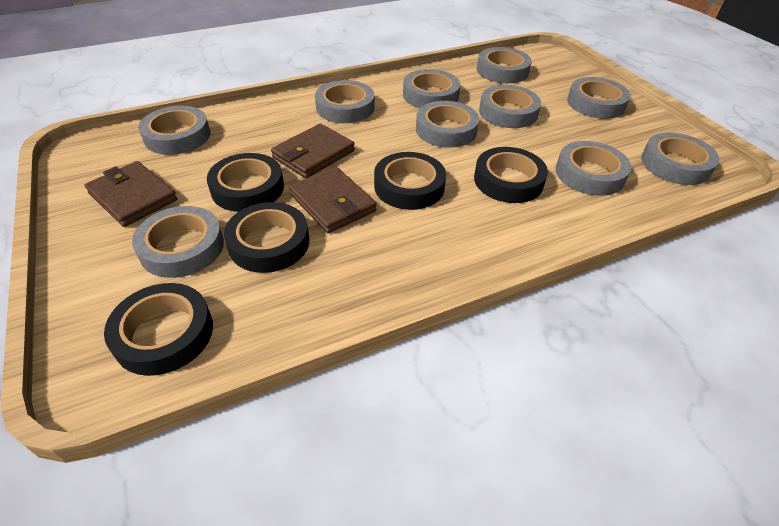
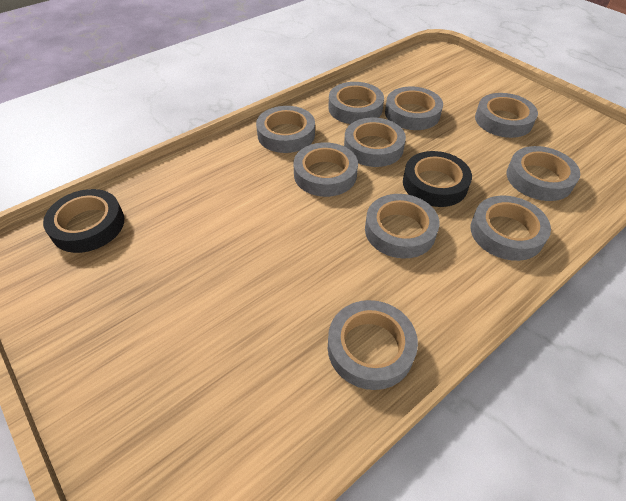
black tape: 5 -> 2
brown wallet: 3 -> 0

